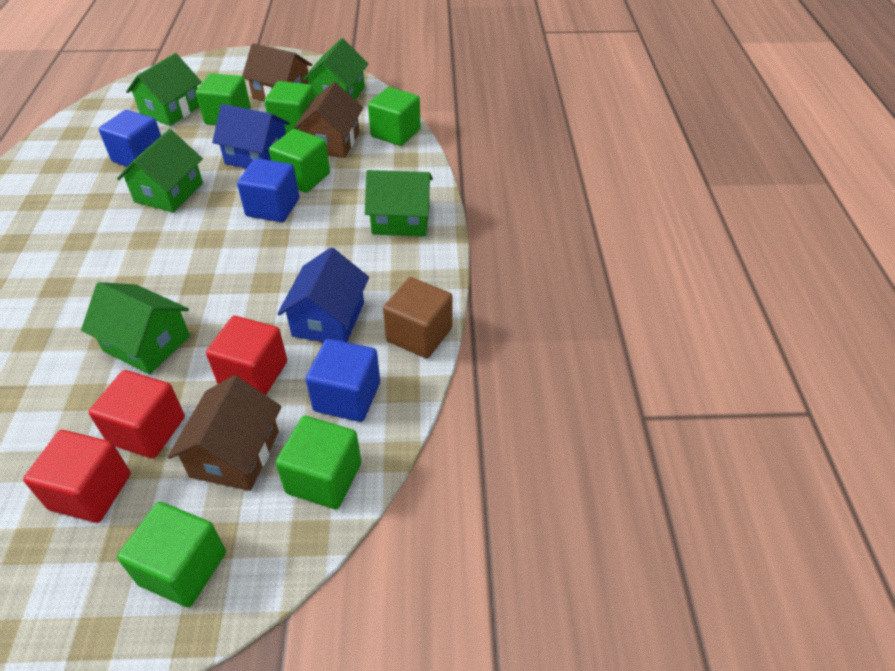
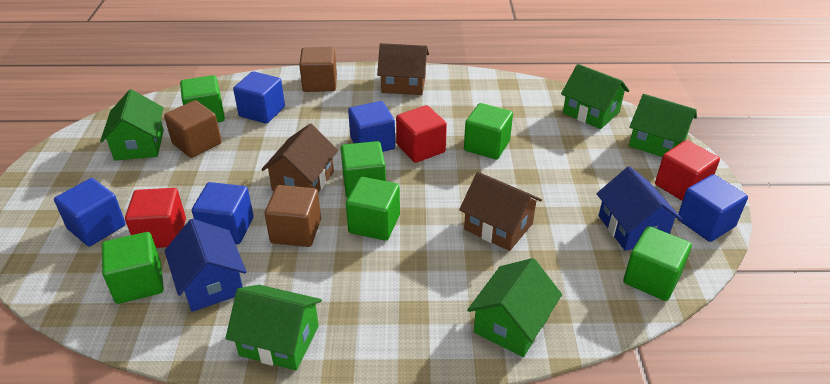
blue cube: 3 -> 5
brown cube: 1 -> 3

